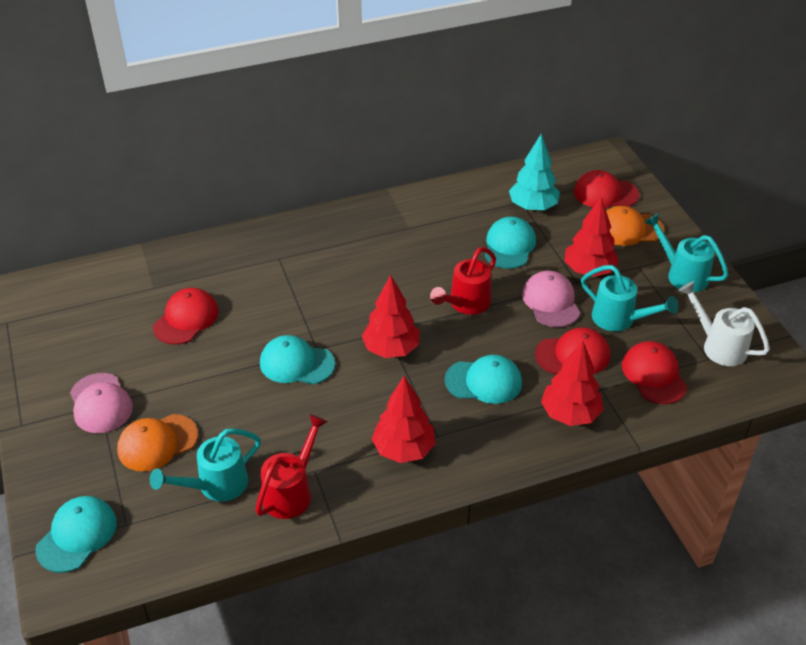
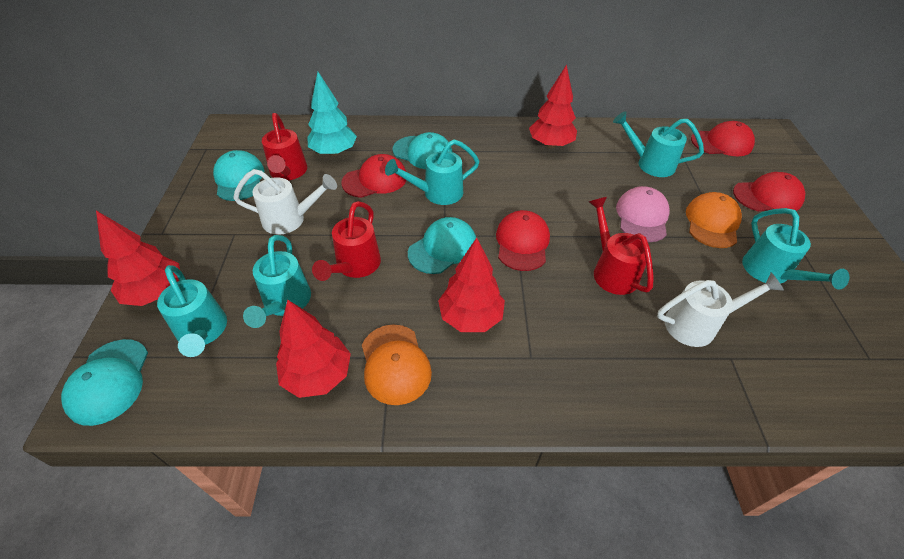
pink cap: 2 -> 1
red watering can: 2 -> 3
turquoise watering can: 3 -> 5
white watering can: 1 -> 2

